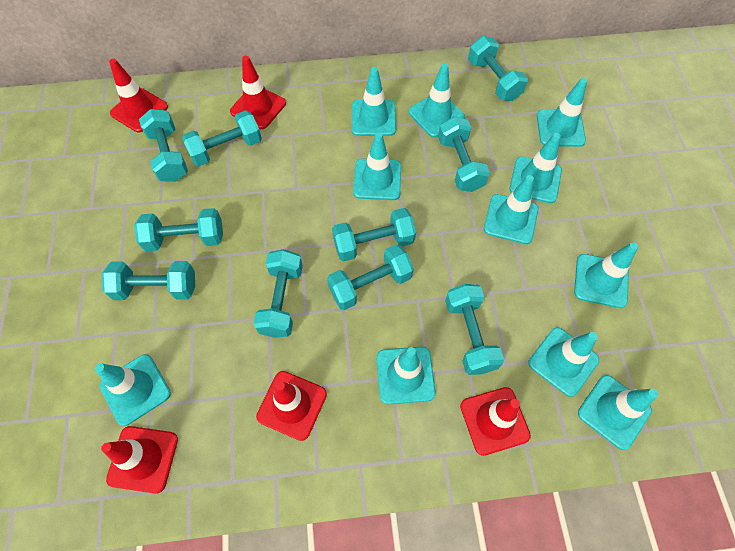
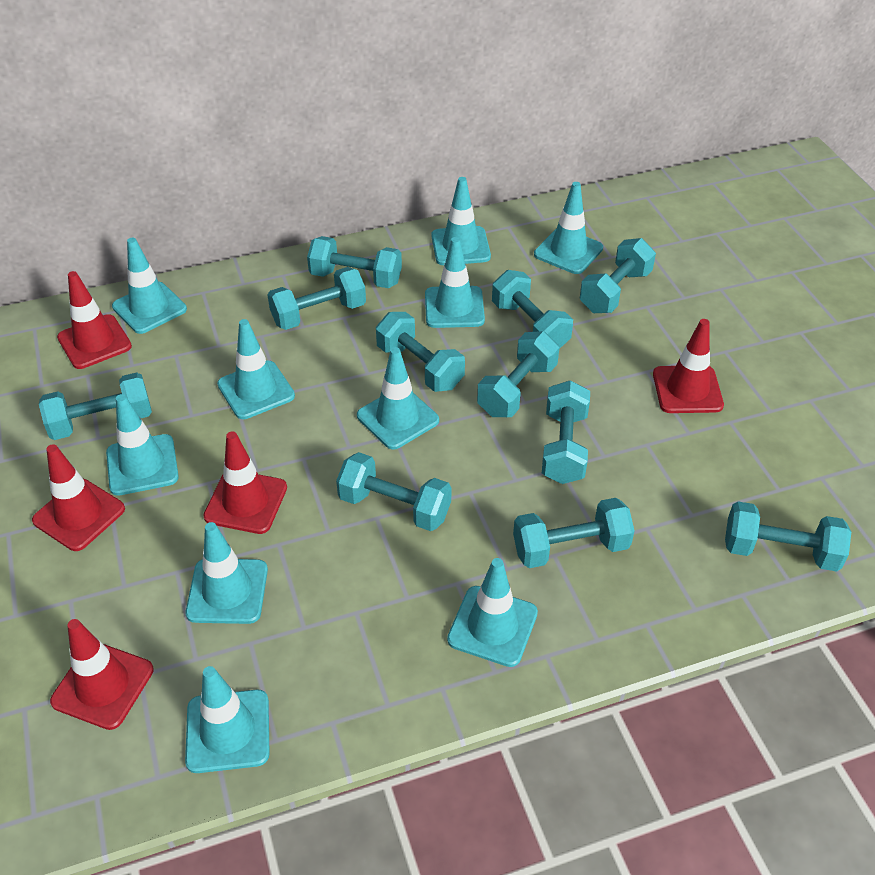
turquoise dumbbell: 10 -> 11
turquoise traffic cone: 11 -> 10

